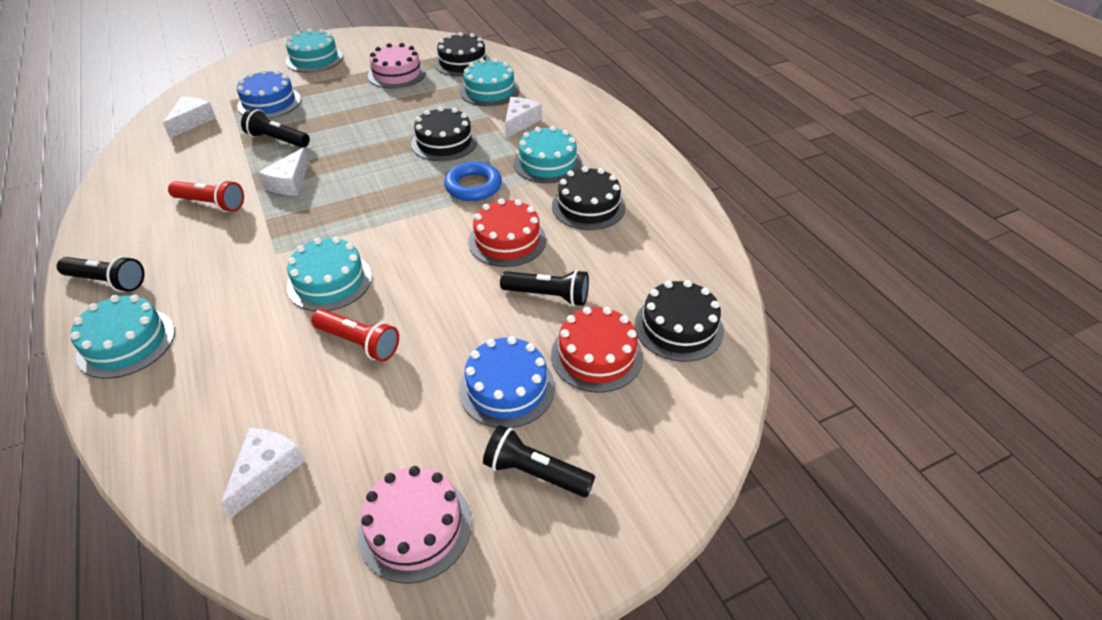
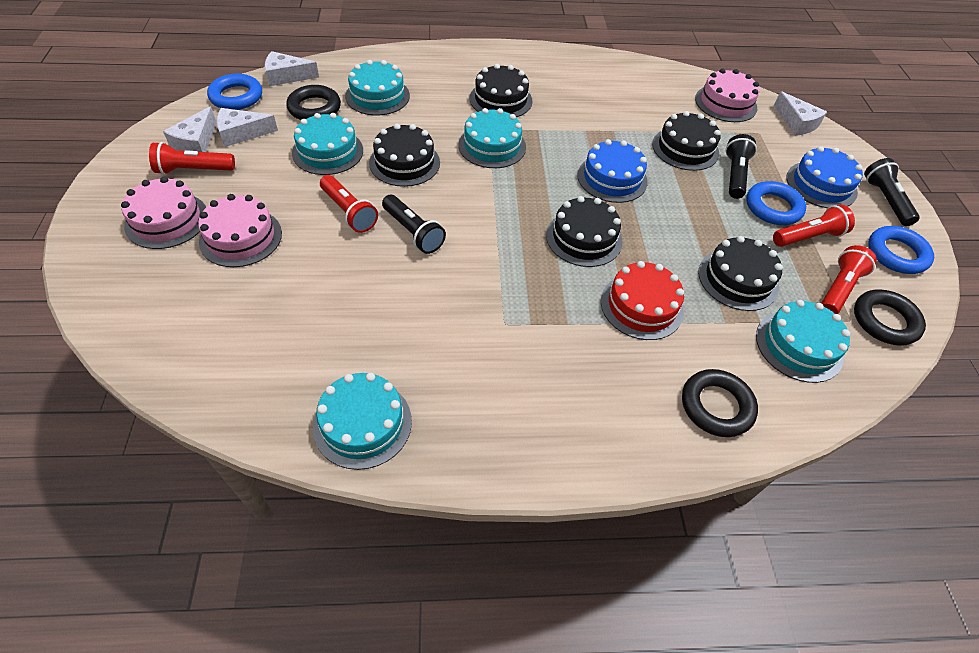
black cake: 4 -> 5
black flashlight: 4 -> 3
black ring: 0 -> 3
blue ring: 1 -> 3
pink cake: 2 -> 3
red cake: 2 -> 1
red flashlight: 2 -> 4

